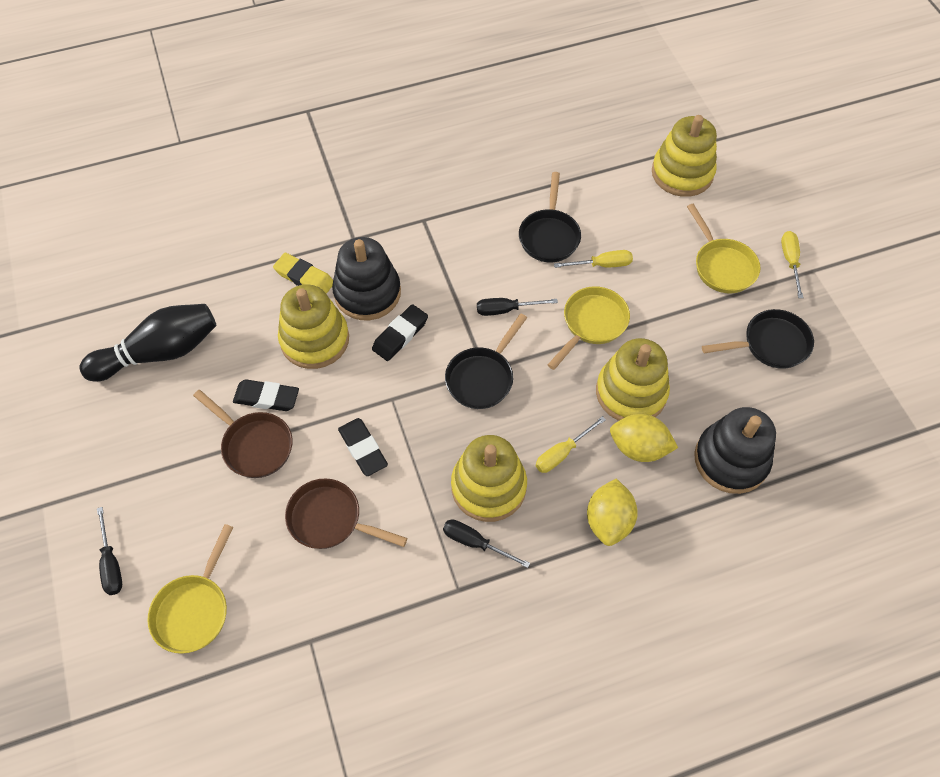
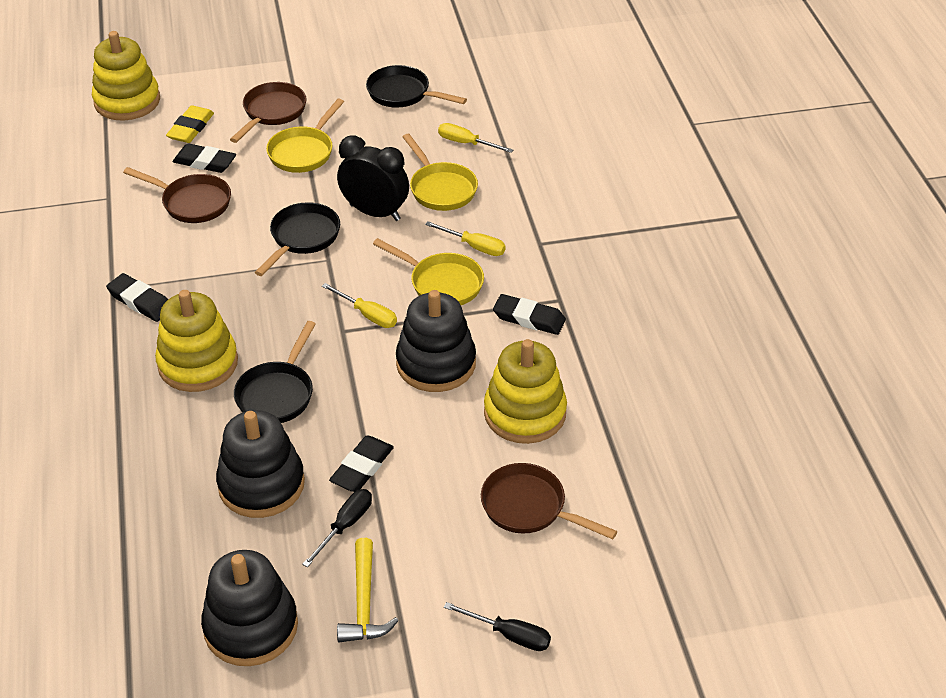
black bowling pin: 1 -> 0
black clock: 0 -> 1
black eraser: 3 -> 4
black screwdriver: 3 -> 2
black stacking toy: 2 -> 3
brown pan: 2 -> 3
yellow hammer: 0 -> 1
yellow lemon: 2 -> 0
yellow stacking toy: 4 -> 3

